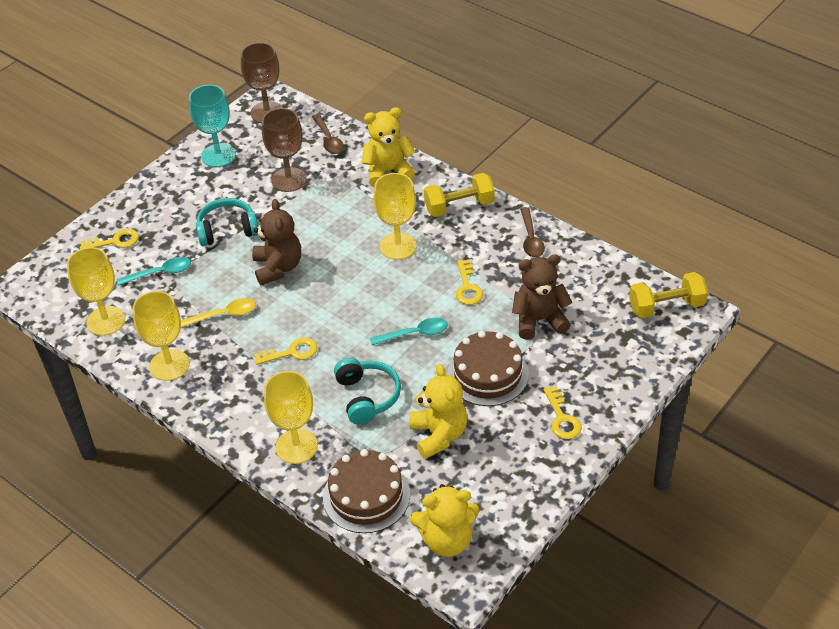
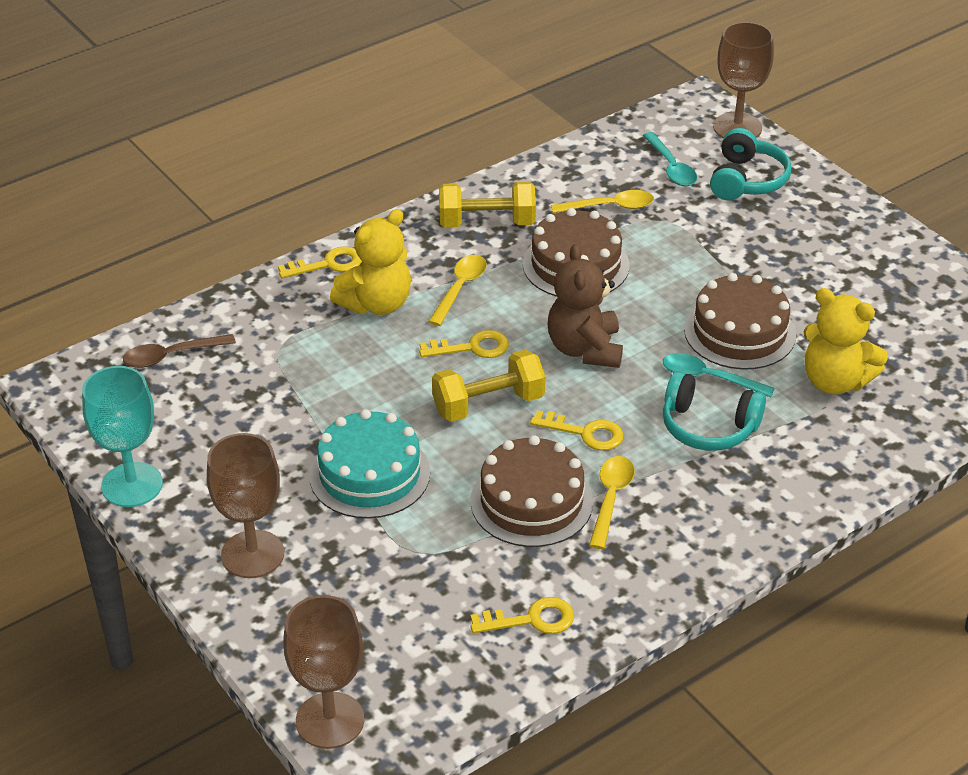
brown cake: 2 -> 3
brown goblet: 2 -> 3
brown spoon: 2 -> 1
brown teddy bear: 2 -> 1
turquoise cake: 0 -> 1
yellow goblet: 4 -> 0
yellow spoon: 1 -> 3
yellow teddy bear: 3 -> 2

